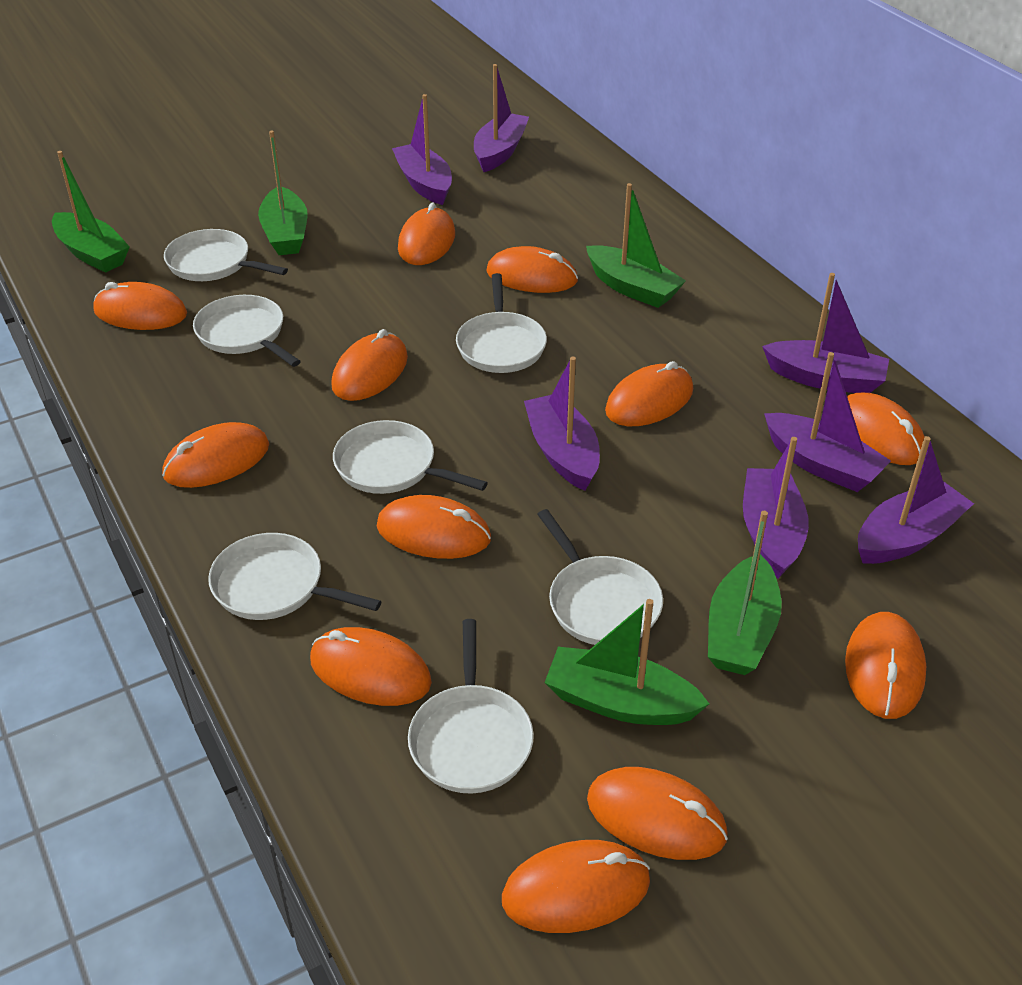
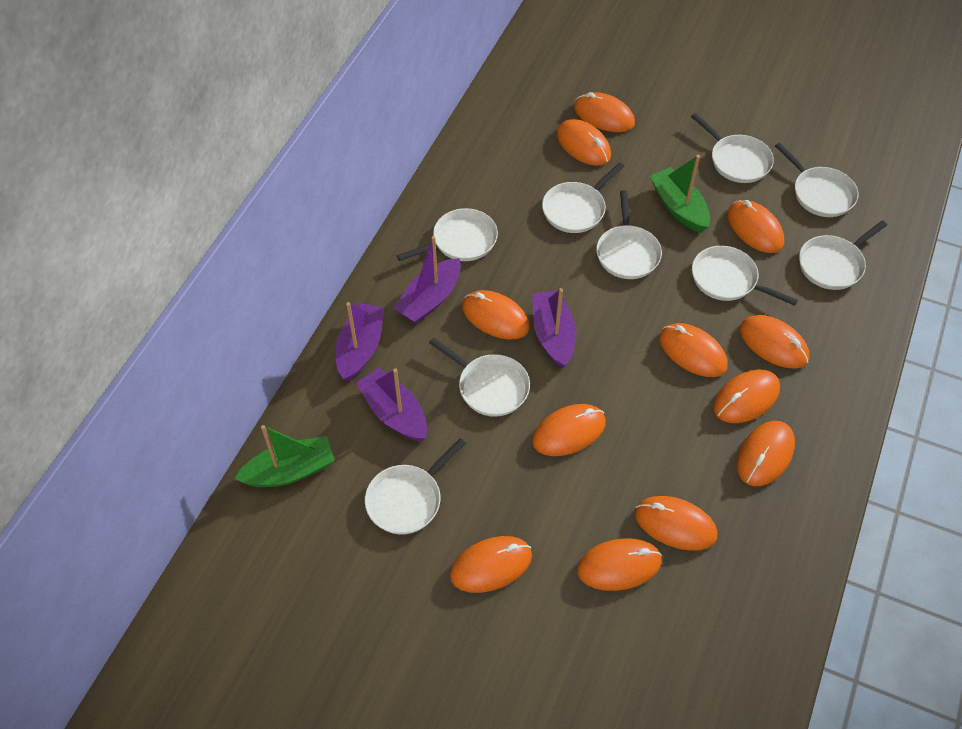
green boat: 5 -> 2
purple boat: 7 -> 4
white pan: 7 -> 9

